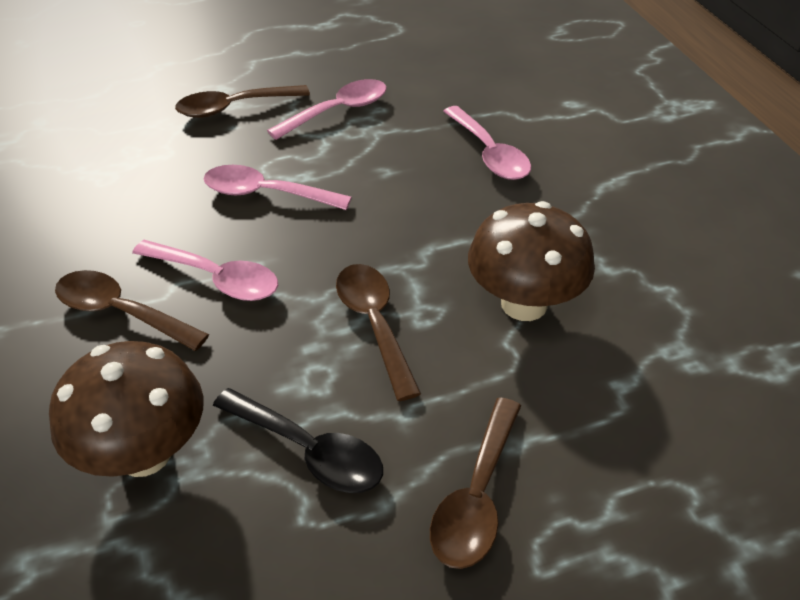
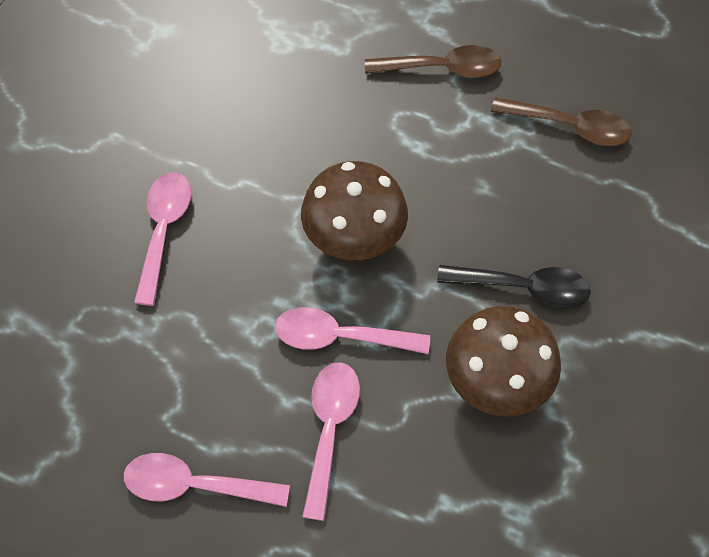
brown spoon: 4 -> 2

